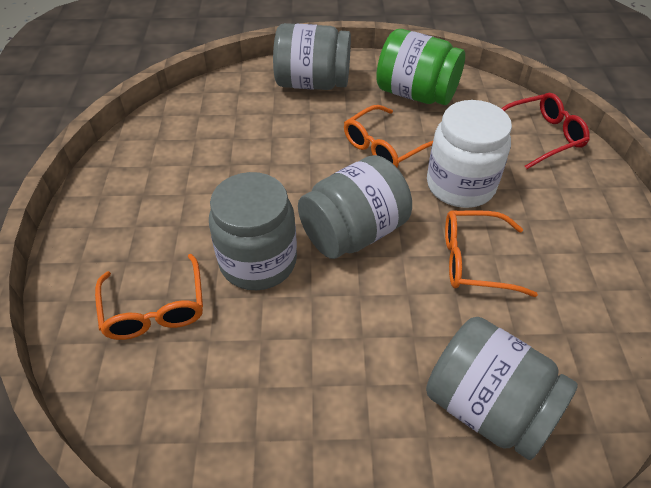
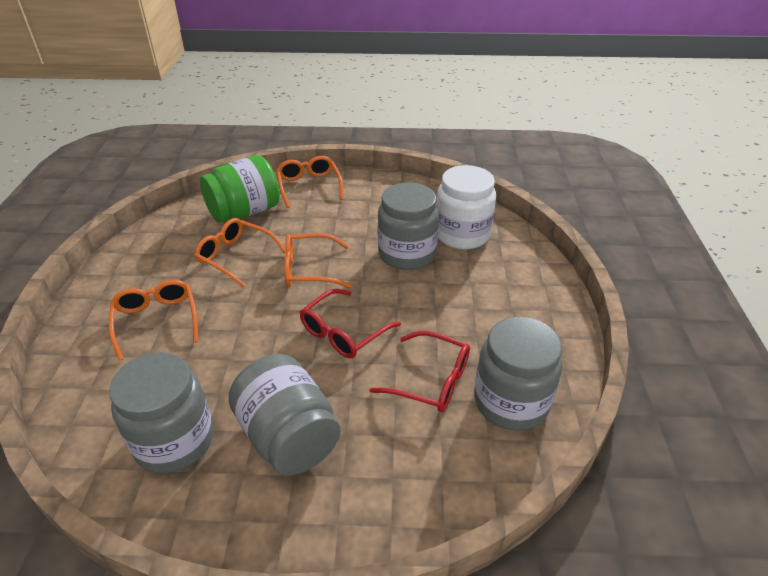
orange glasses: 3 -> 4
red glasses: 1 -> 2

